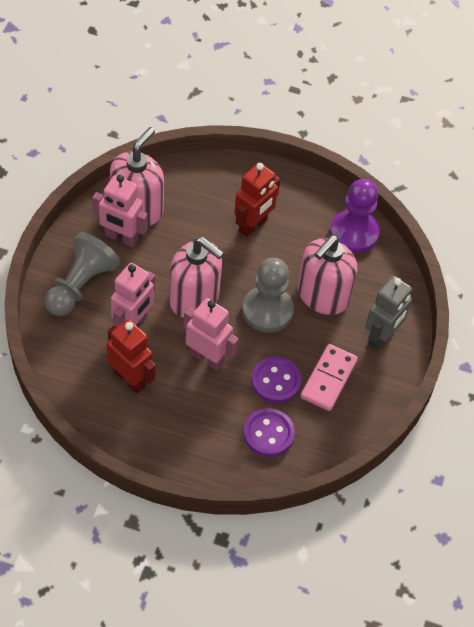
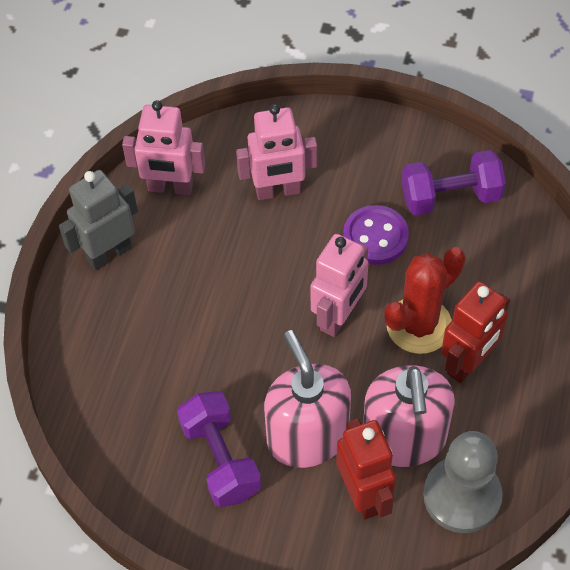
grey pawn: 2 -> 1
pink domino: 1 -> 0
pink soap dispenser: 3 -> 2
purple button: 2 -> 1
purple dumbbell: 0 -> 2
purple pawn: 1 -> 0
red cactus: 0 -> 1

